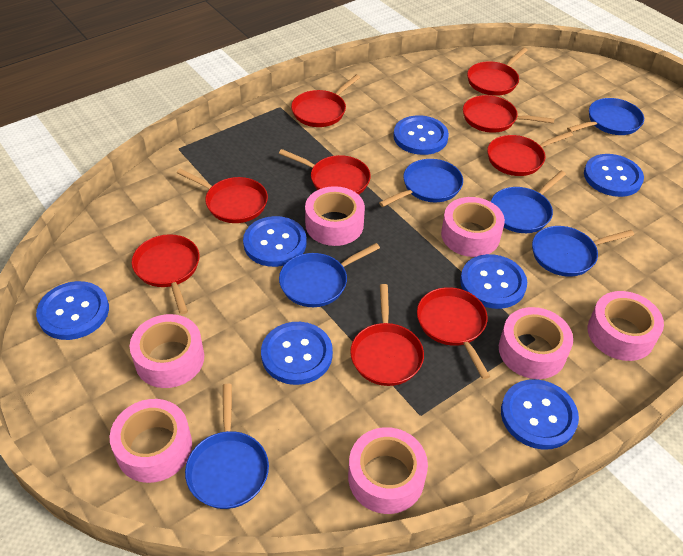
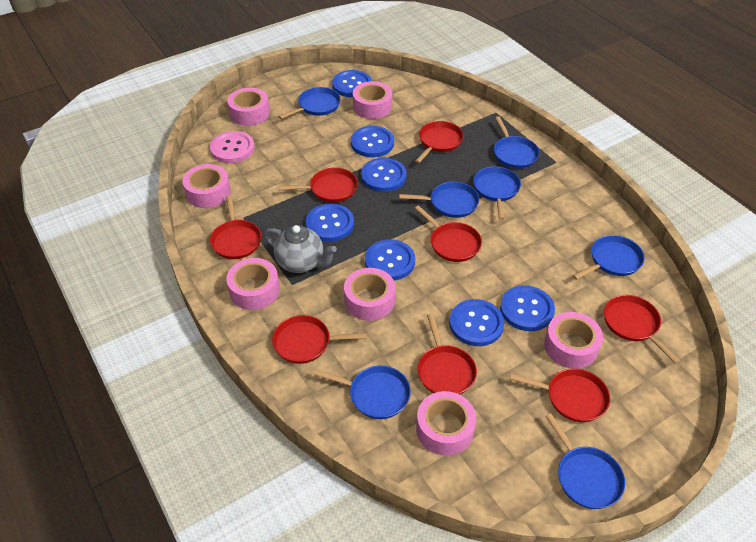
blue pan: 6 -> 7
grey teapot: 0 -> 1
pink button: 0 -> 1
red pan: 9 -> 8

